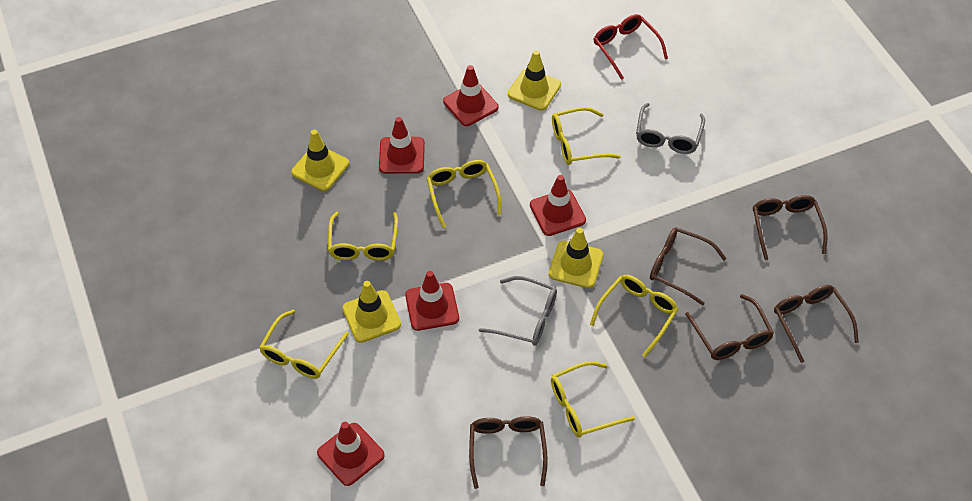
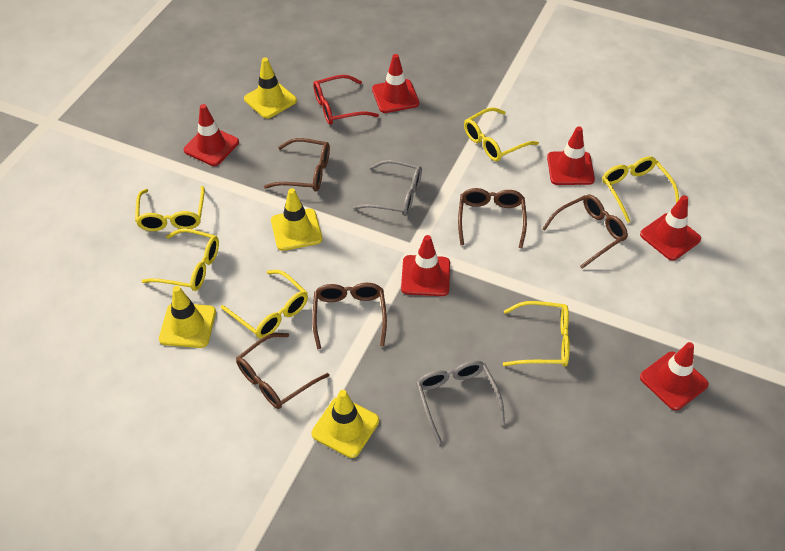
red traffic cone: 5 -> 6

